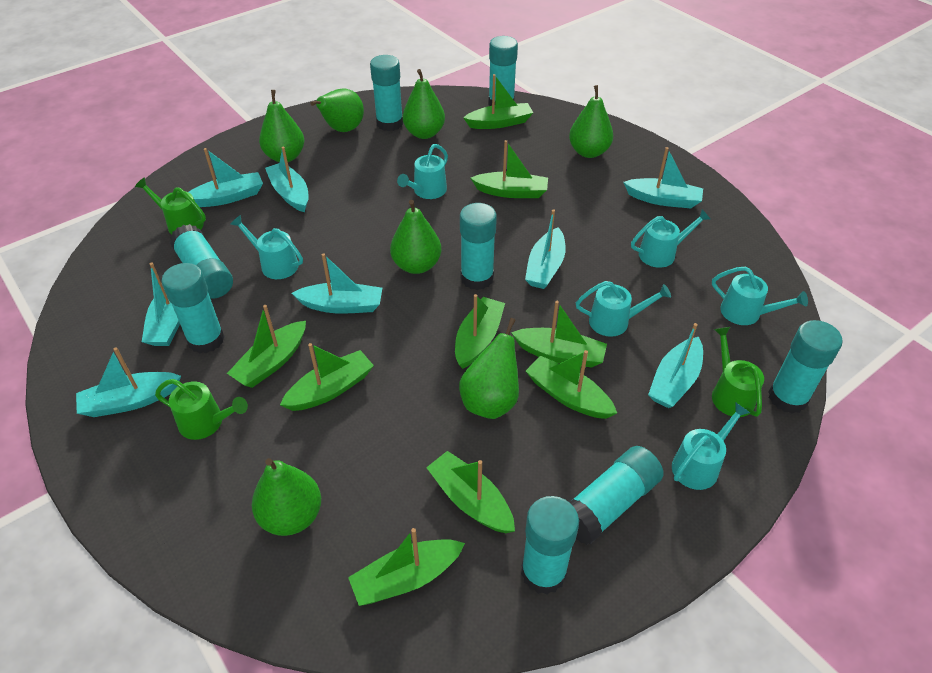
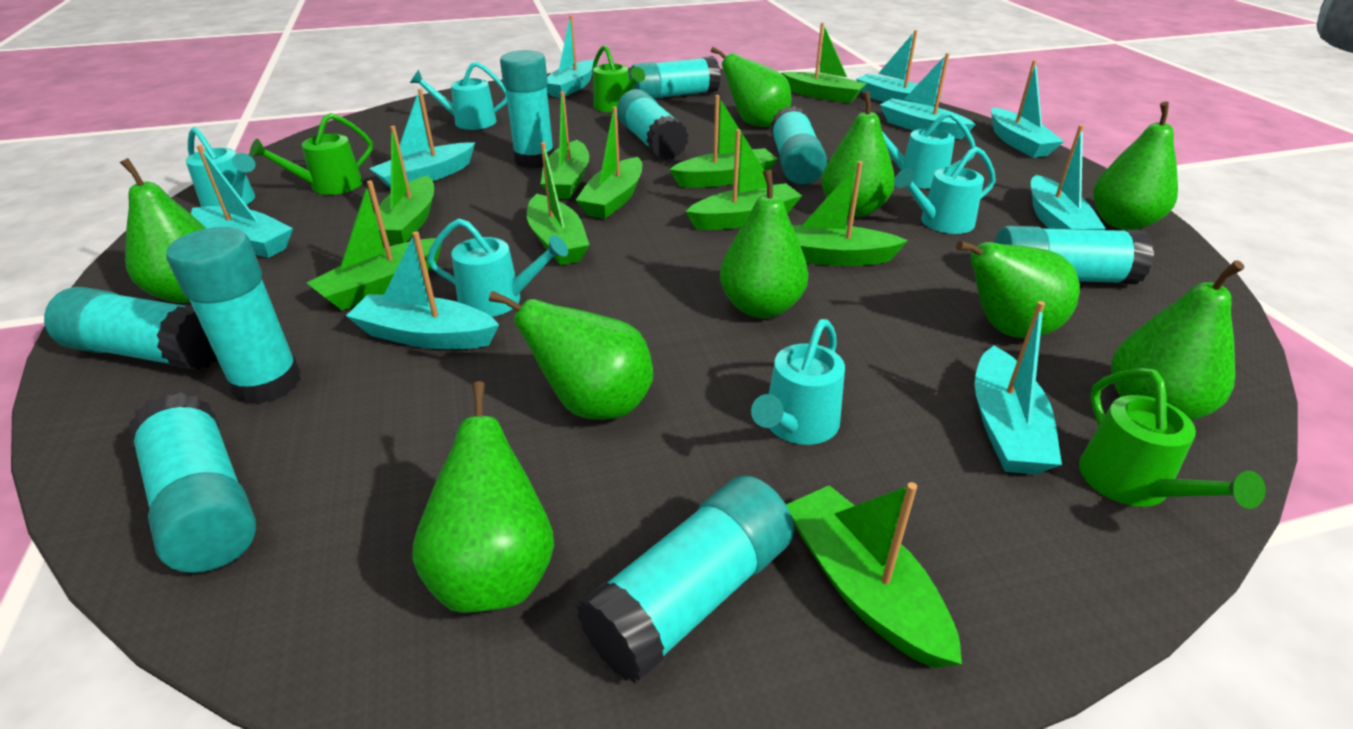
green boat: 9 -> 10
green pear: 7 -> 9
turquoise boat: 8 -> 9
turquoise glue stick: 8 -> 9

